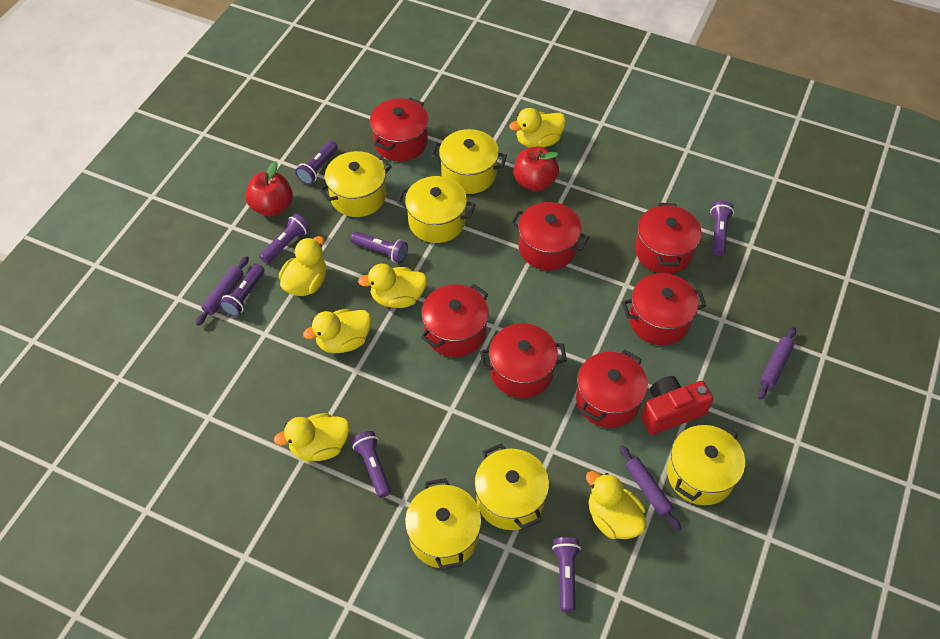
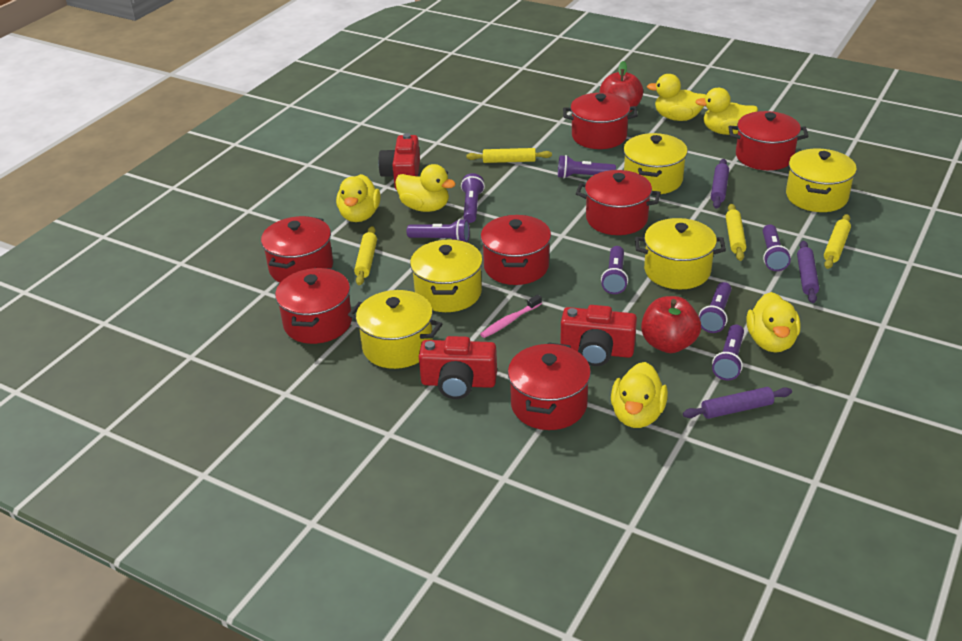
pink toothbrush: 0 -> 1
red camera: 1 -> 3
yellow pot: 6 -> 5
yellow rolling pin: 0 -> 4

